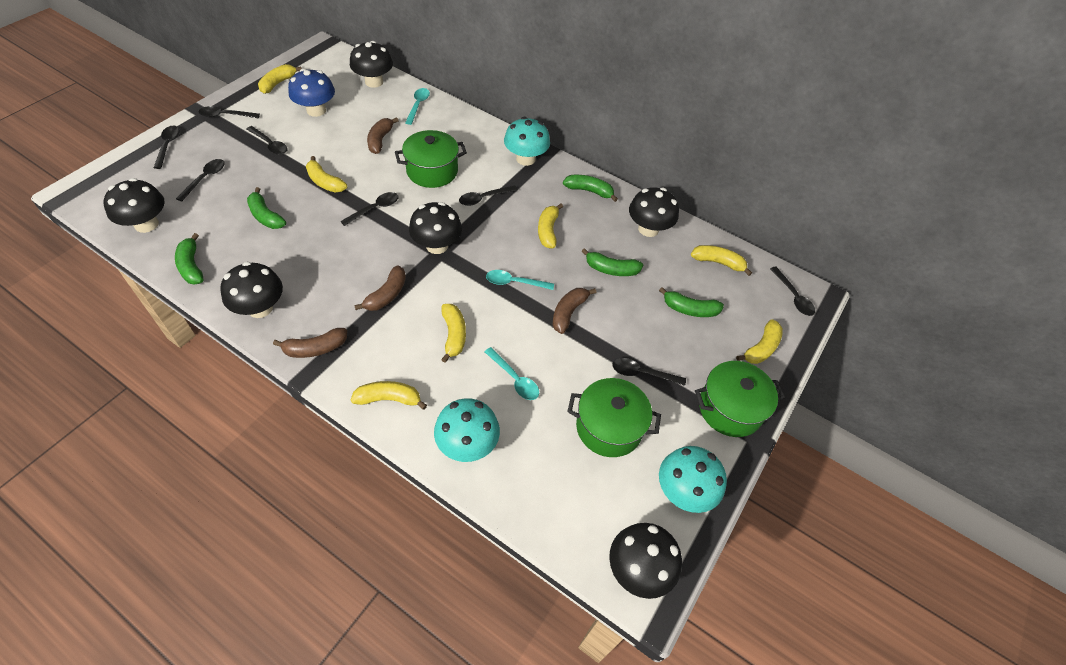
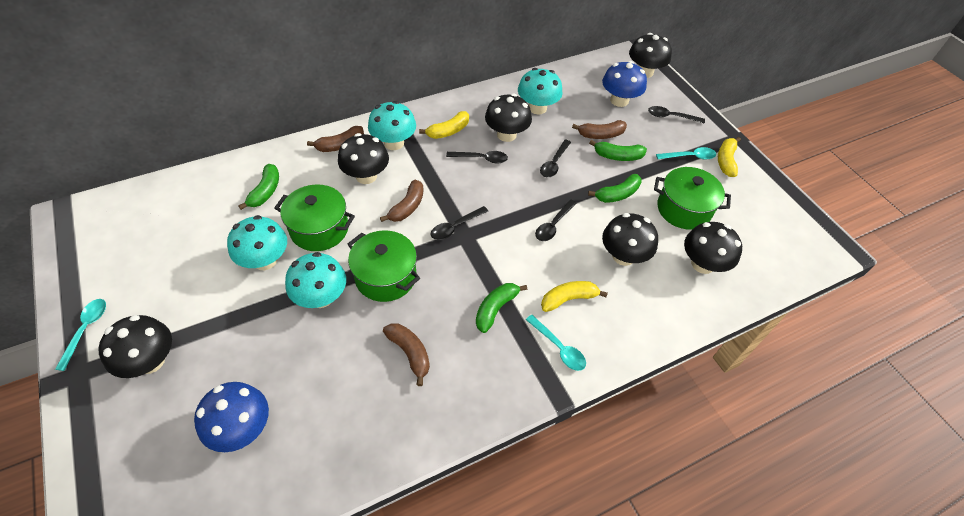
black spoon: 8 -> 5
blue mushroom: 1 -> 2
green banana: 5 -> 4
turquoise mushroom: 3 -> 4
yellow banana: 7 -> 3

